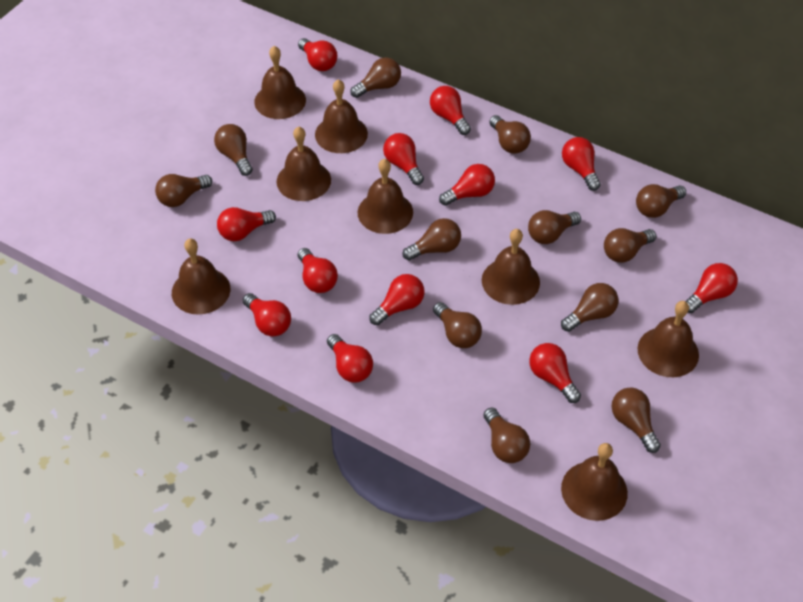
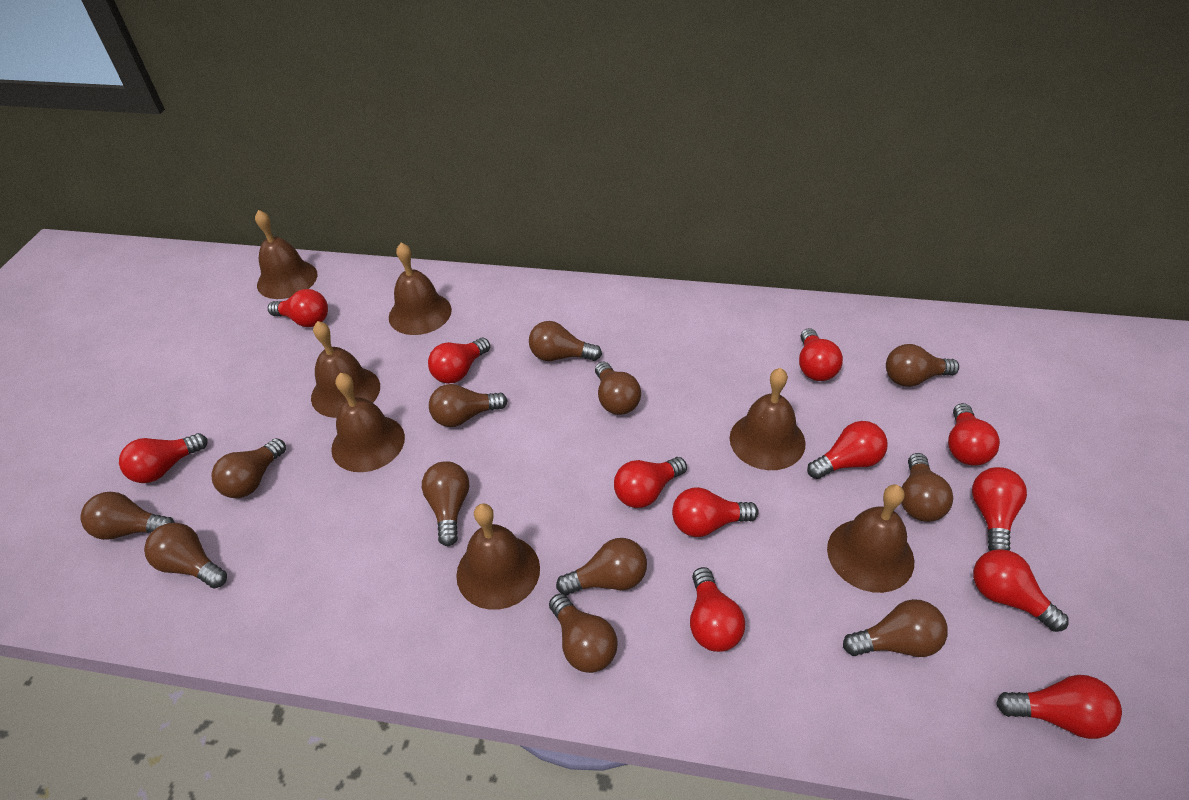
brown bell: 8 -> 7

